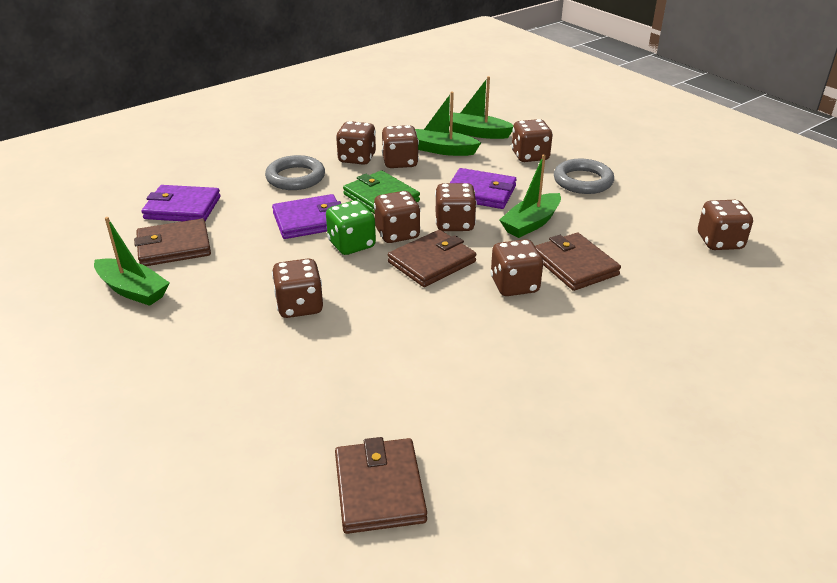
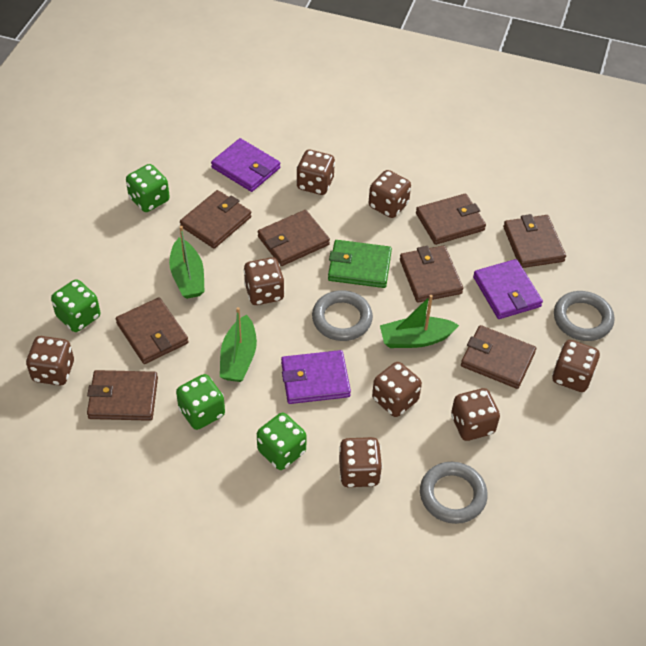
brown wallet: 4 -> 8
green boat: 4 -> 3
green dice: 1 -> 4
grey ring: 2 -> 3

